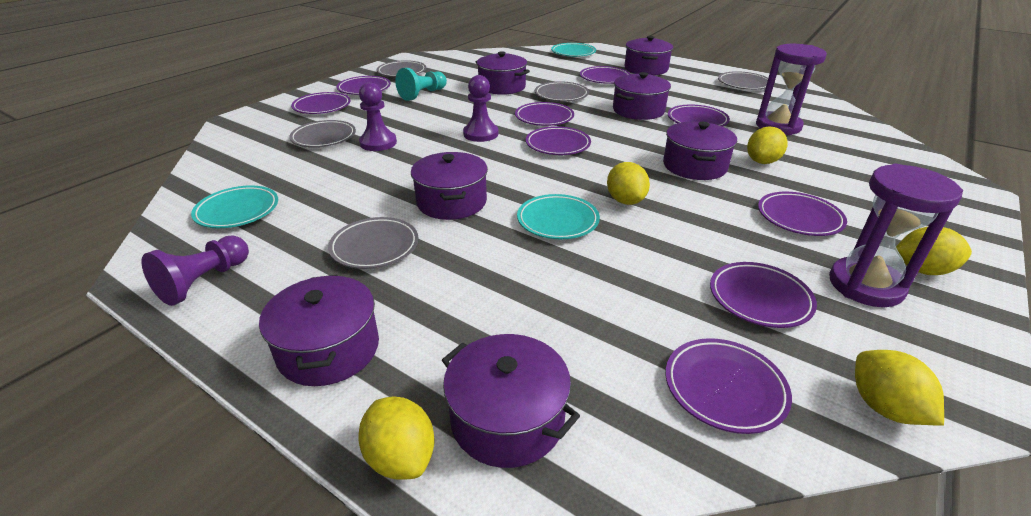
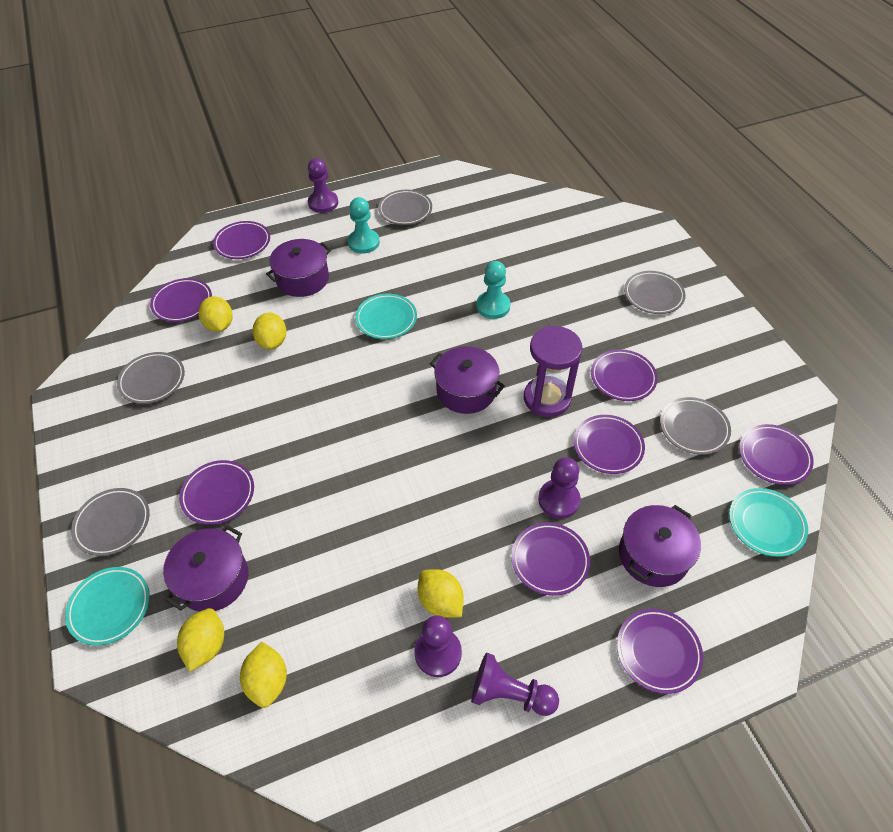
purple hourglass: 2 -> 1
purple pawn: 3 -> 4
purple plate: 9 -> 8
purple pot: 7 -> 4
turquoise pawn: 1 -> 2

